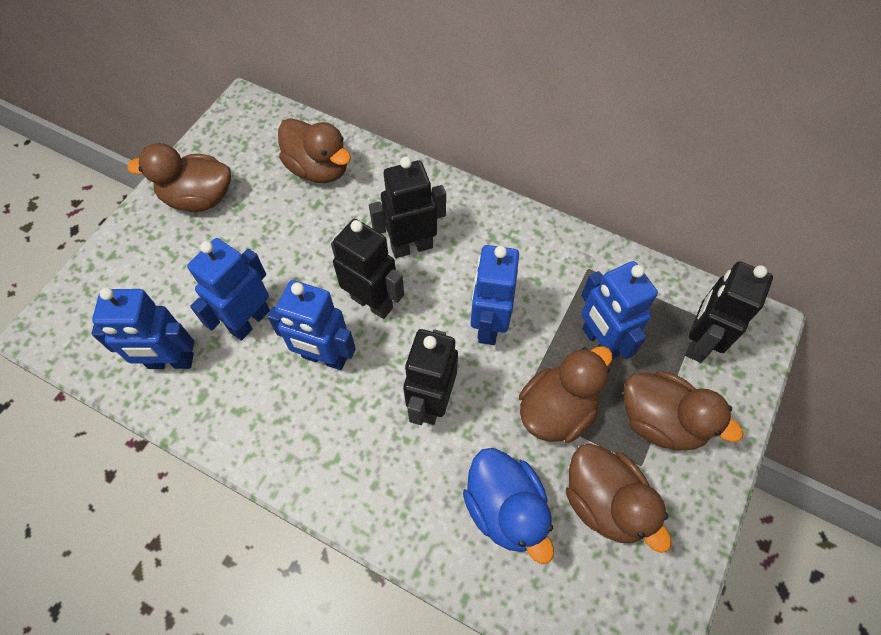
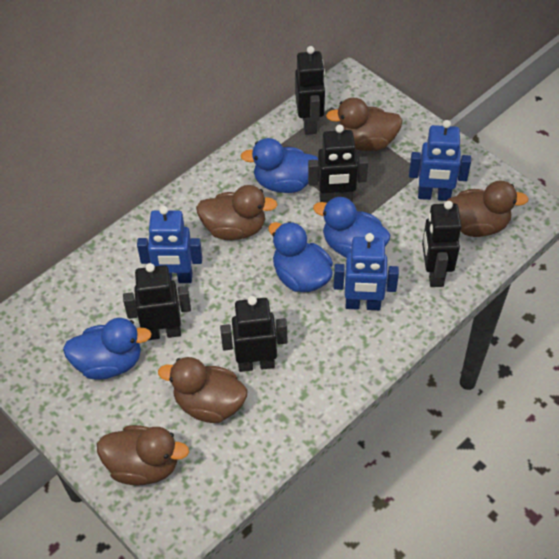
black robot: 4 -> 5
blue duck: 1 -> 4
blue robot: 5 -> 3

